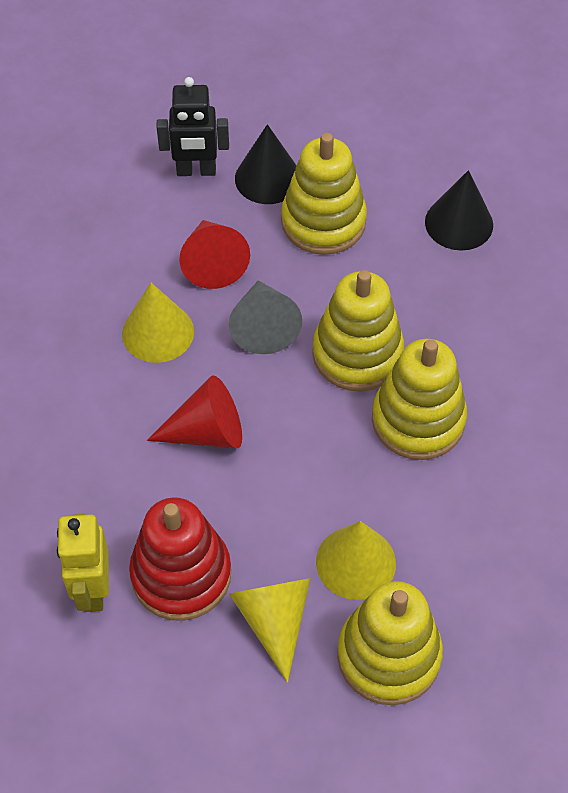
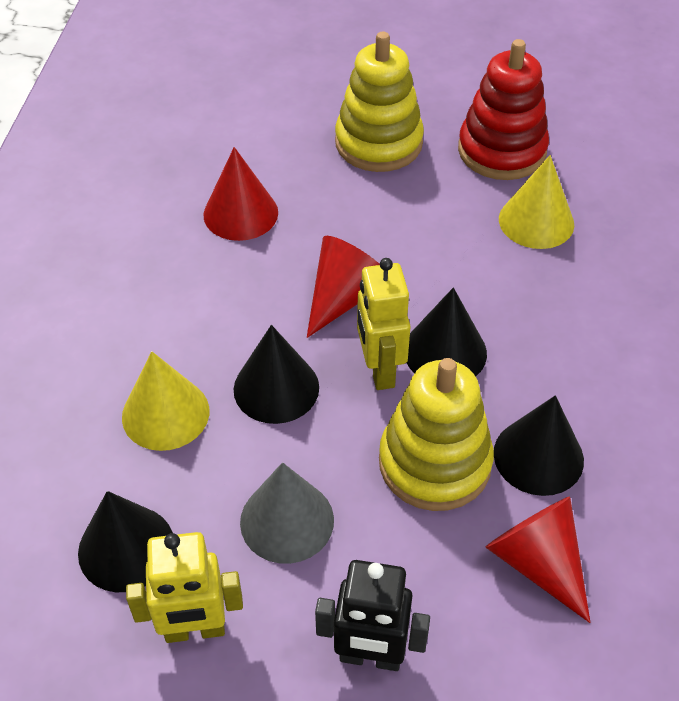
black cone: 2 -> 4
red cone: 2 -> 3
yellow cone: 3 -> 2
yellow robot: 1 -> 2
yellow stacking toy: 4 -> 2

